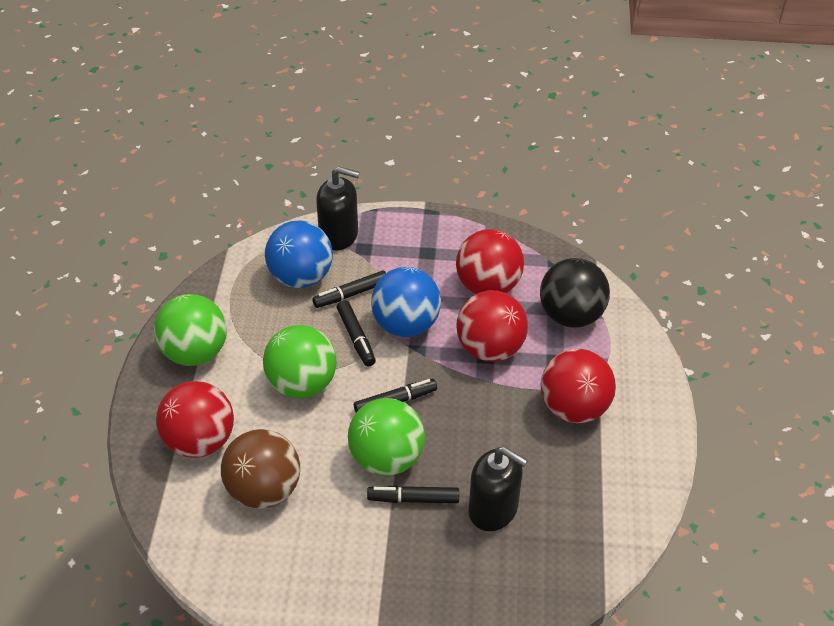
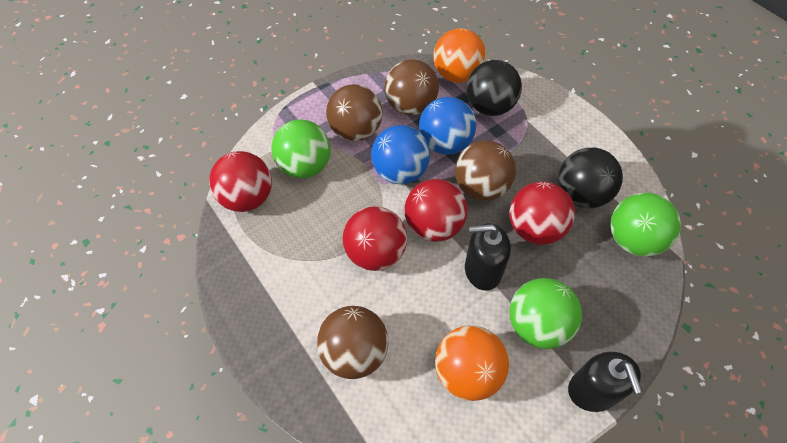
black ball: 1 -> 2
black marker: 4 -> 0
brown ball: 1 -> 4
orange ball: 0 -> 2

